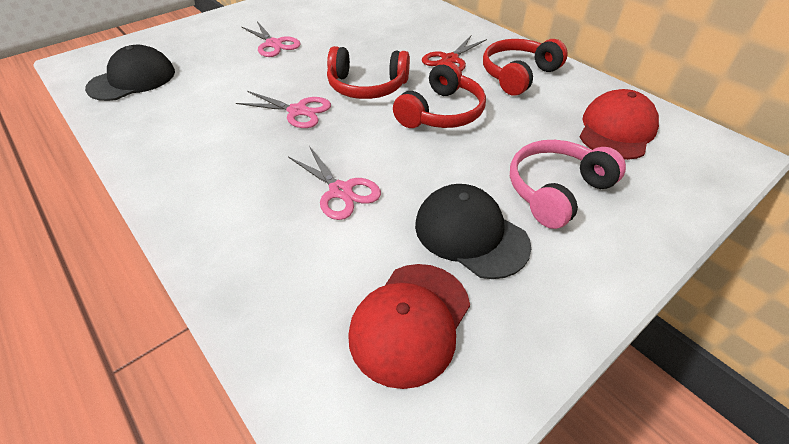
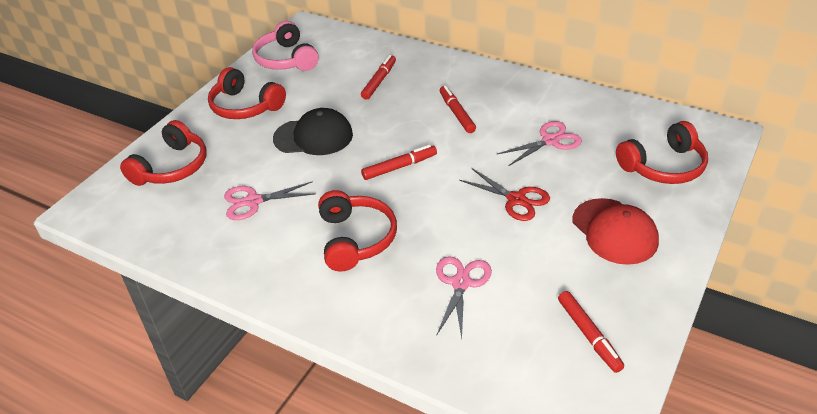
black cap: 2 -> 1
red cap: 2 -> 1
red headphones: 3 -> 4
red marker: 0 -> 4

